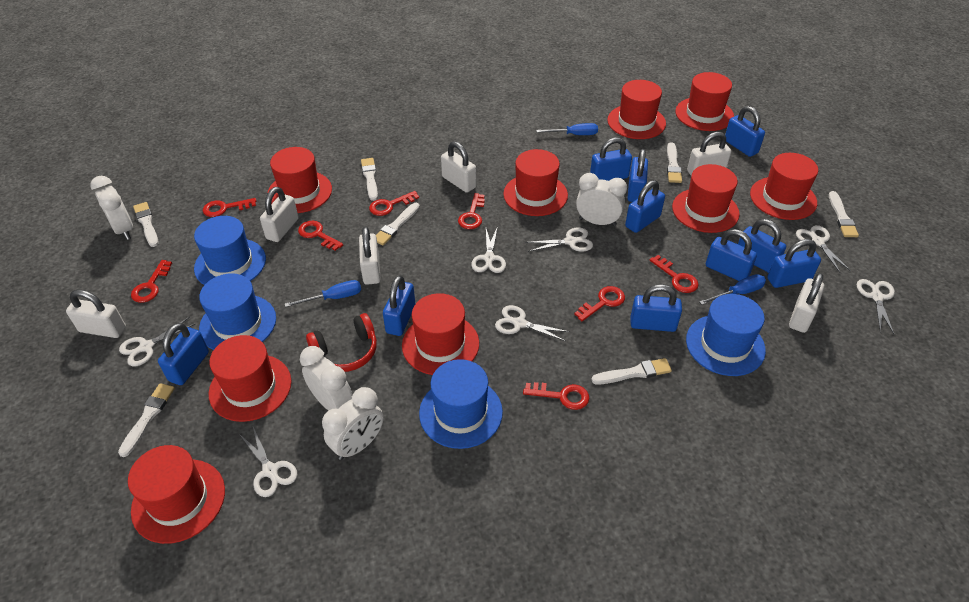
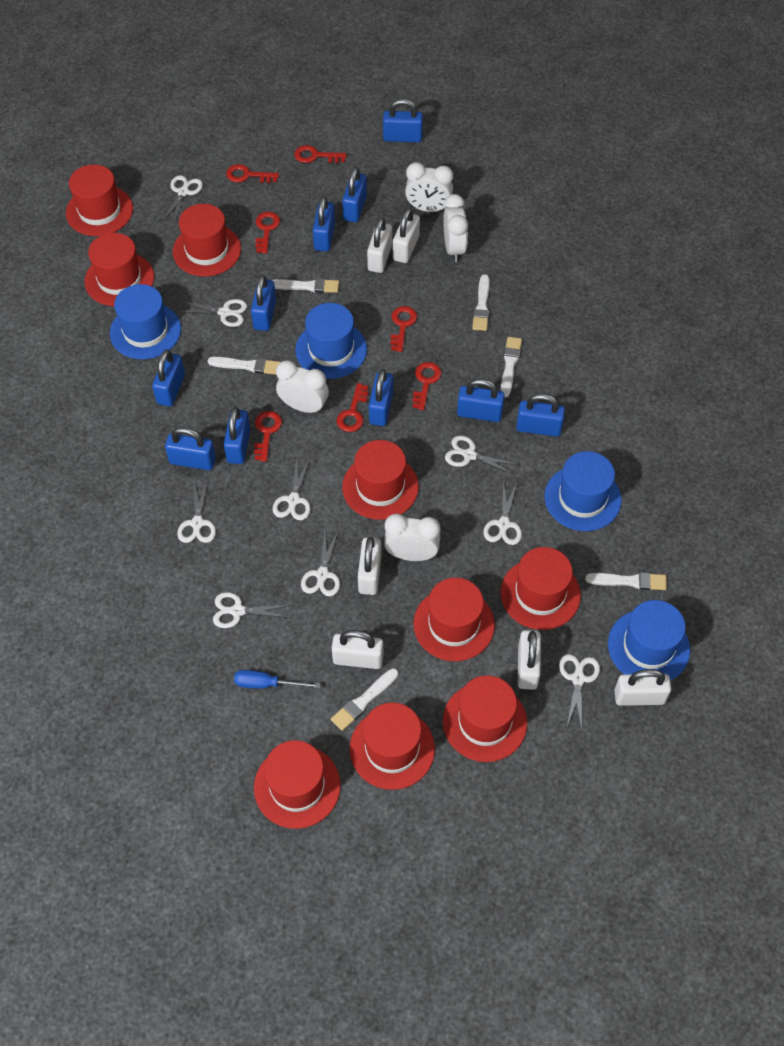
blue screwdriver: 3 -> 1
red headphones: 1 -> 0
red key: 8 -> 7
white brush: 7 -> 6
white scissors: 7 -> 9

